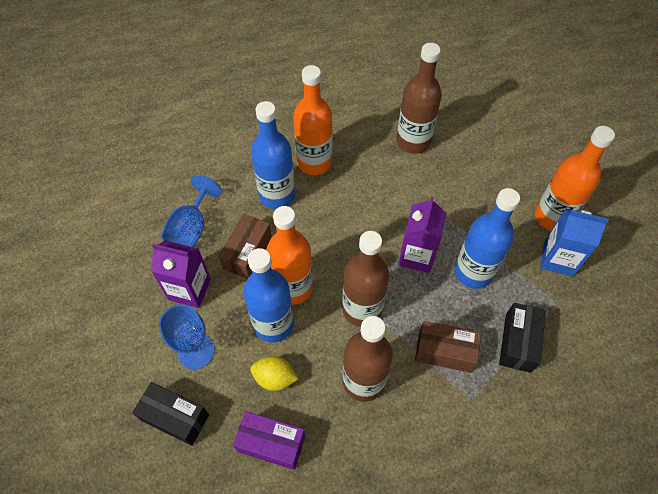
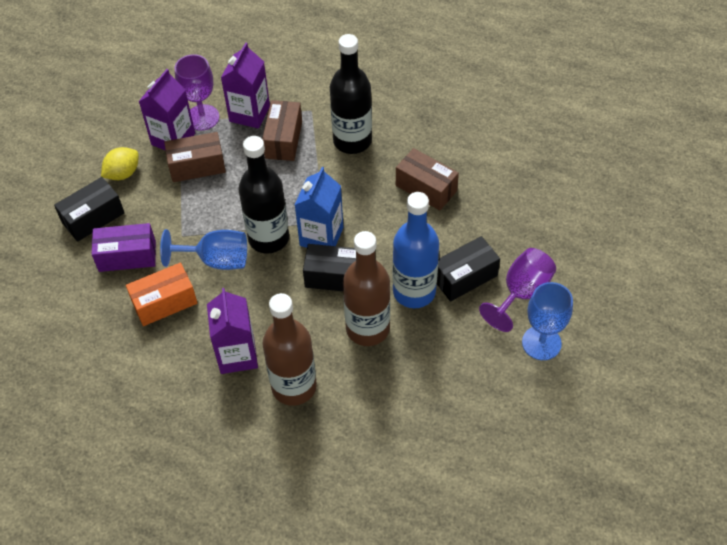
black bottle: 0 -> 2
black box: 2 -> 3
blue bottle: 3 -> 1
brown bottle: 3 -> 2
brown box: 2 -> 3
orange bottle: 3 -> 0
orange box: 0 -> 1
purple carton: 2 -> 3
purple goblet: 0 -> 2

